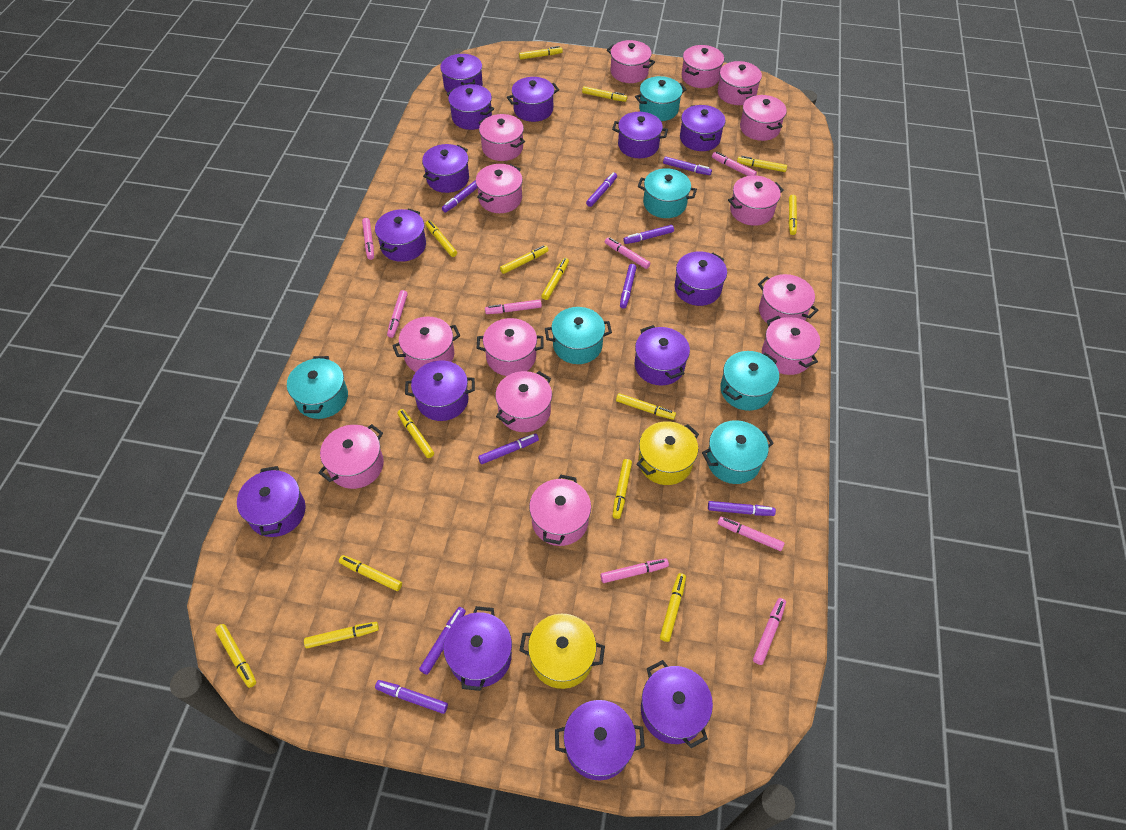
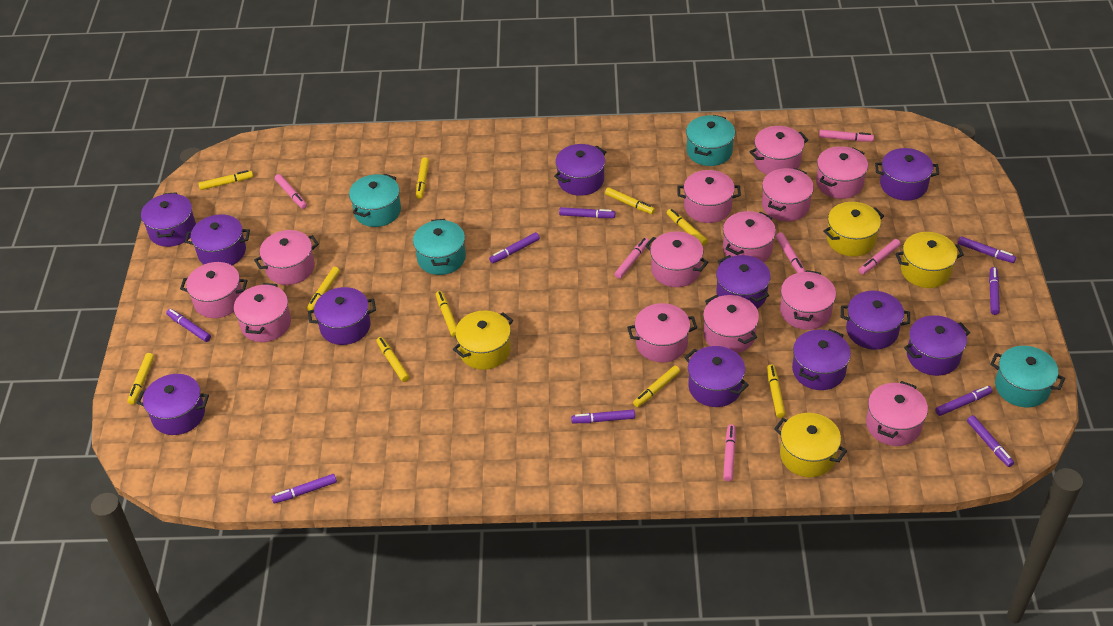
pink marker: 8 -> 6
pink pot: 14 -> 13
purple pot: 14 -> 11
turquoise pot: 6 -> 4
yellow marker: 14 -> 10
yellow pot: 2 -> 4

